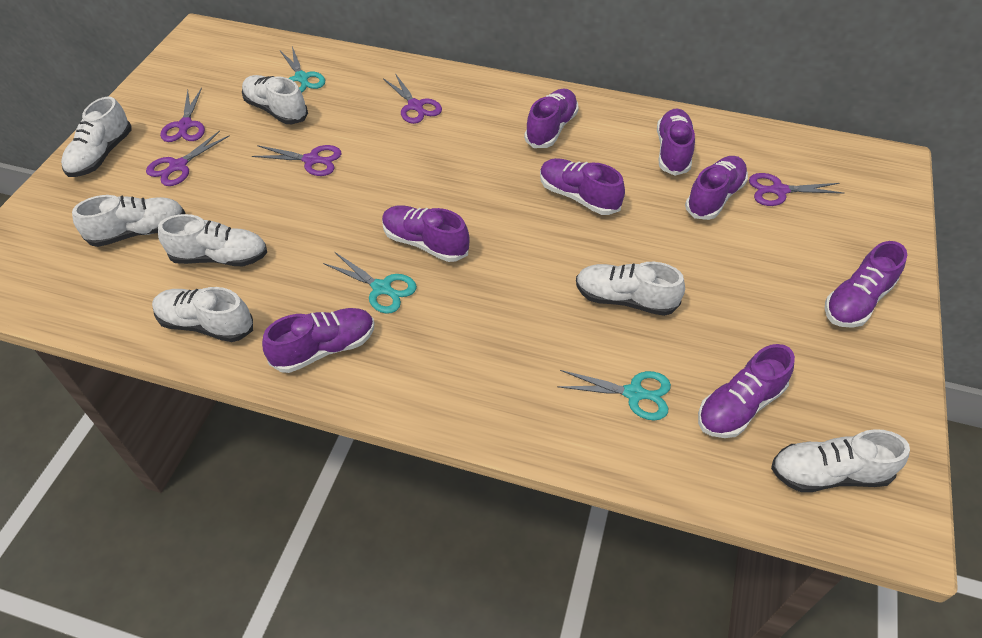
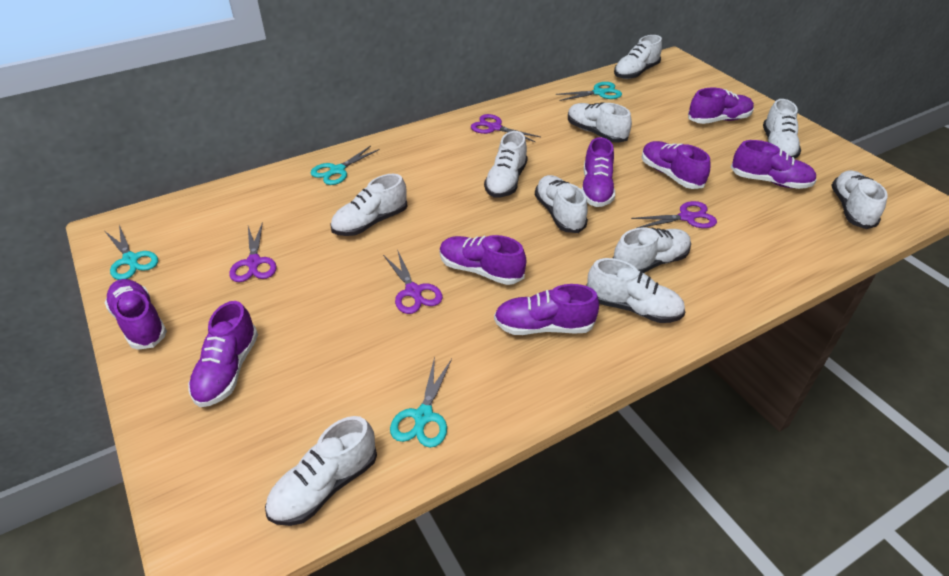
purple scissors: 5 -> 4
turquoise scissors: 3 -> 4
white shoe: 7 -> 10

